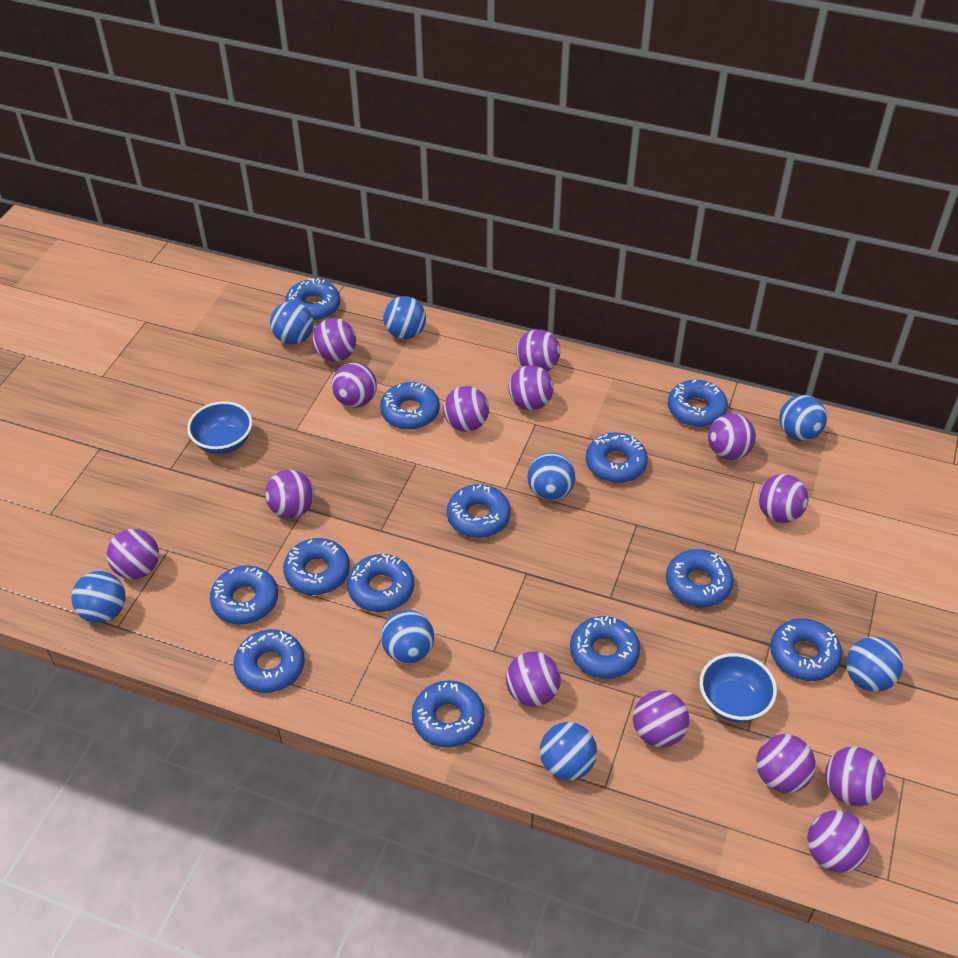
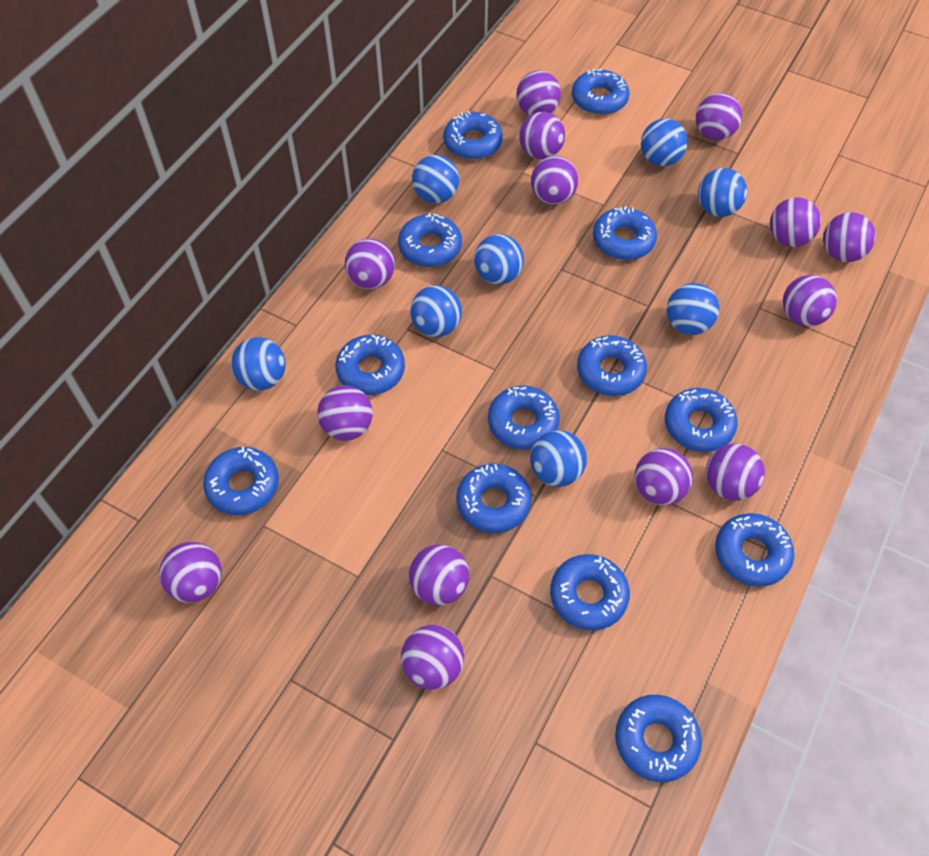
blue bowl: 2 -> 0

